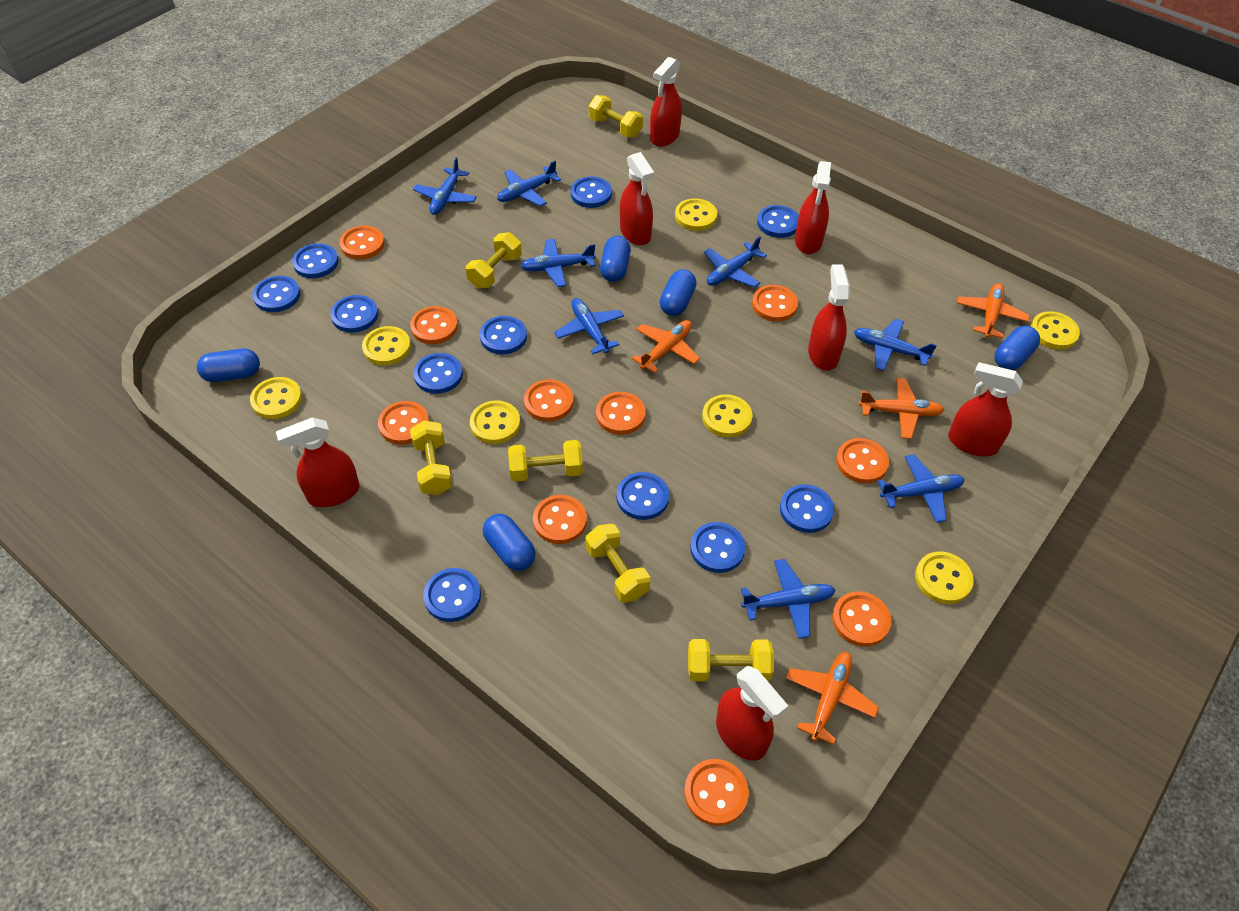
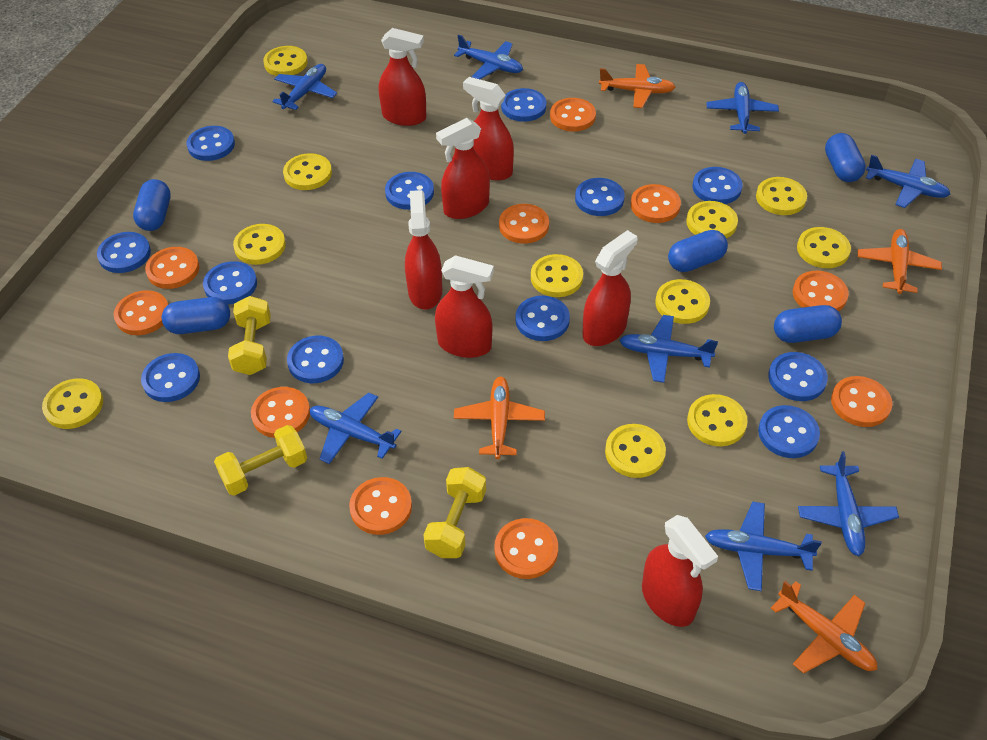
blue button: 11 -> 12
yellow button: 7 -> 11
yellow dumbbell: 6 -> 3

